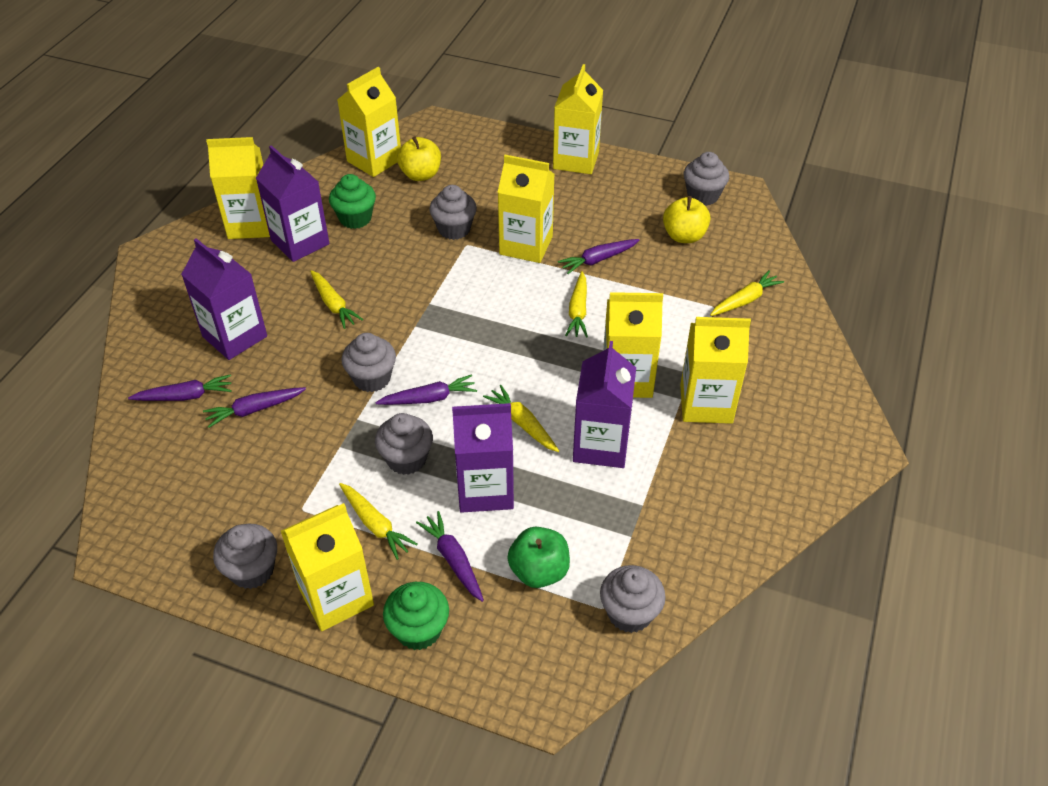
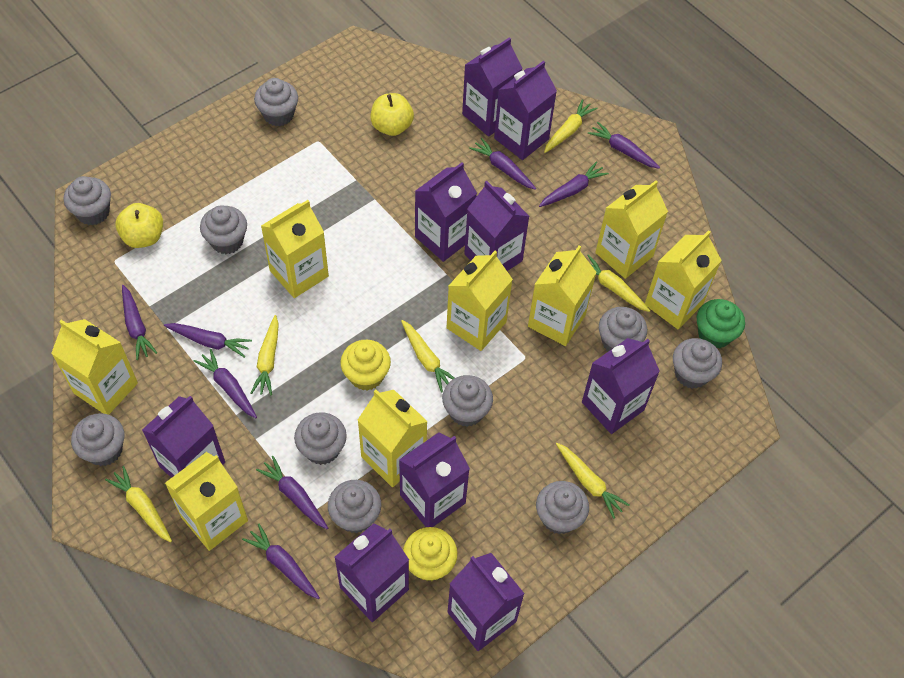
green apple: 1 -> 0
green cupcake: 2 -> 1
grey cupcake: 6 -> 10
purple carrot: 5 -> 8
purple carton: 4 -> 9
yellow carrot: 5 -> 6
yellow carton: 7 -> 8
yellow cupcake: 0 -> 2

